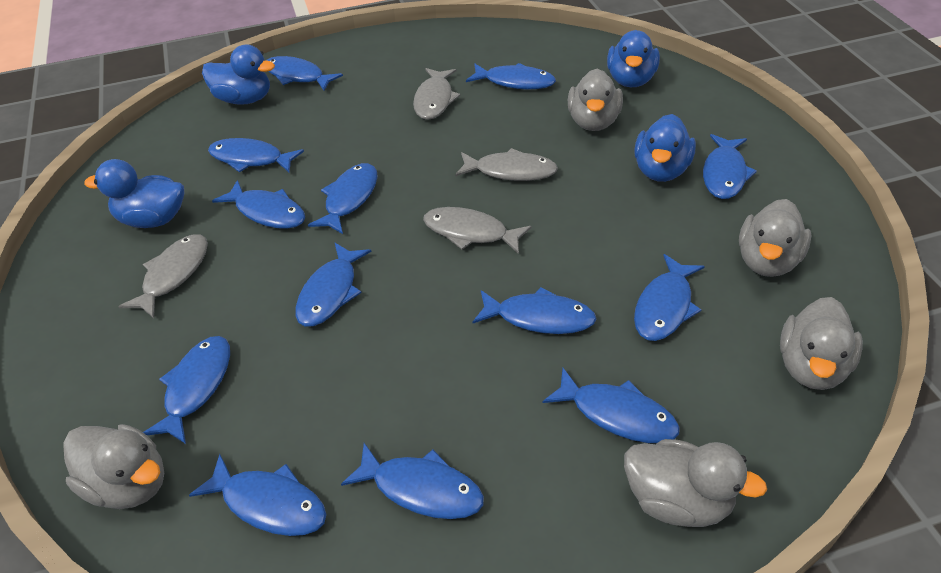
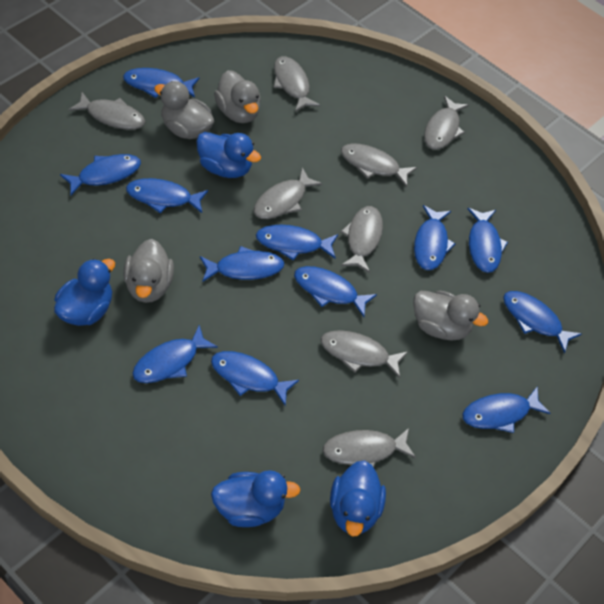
blue fish: 13 -> 12
grey duck: 5 -> 4
grey fish: 4 -> 8

